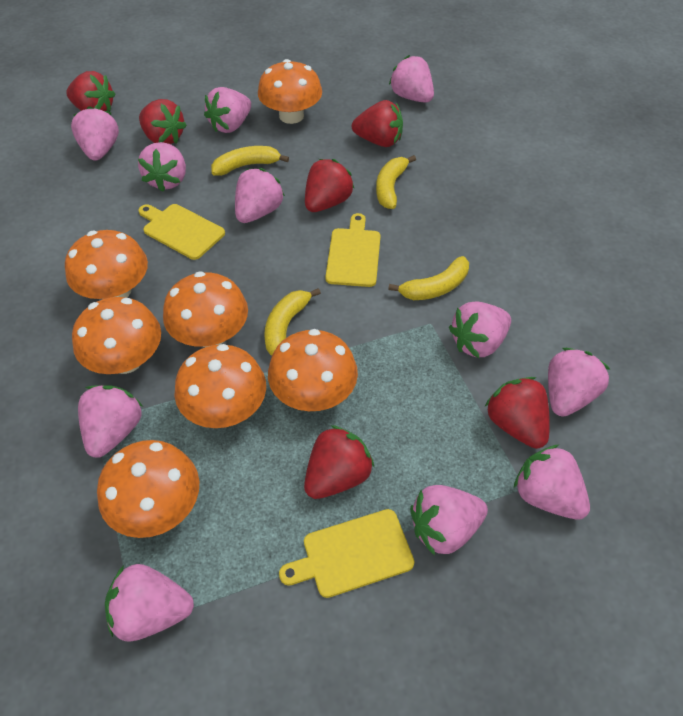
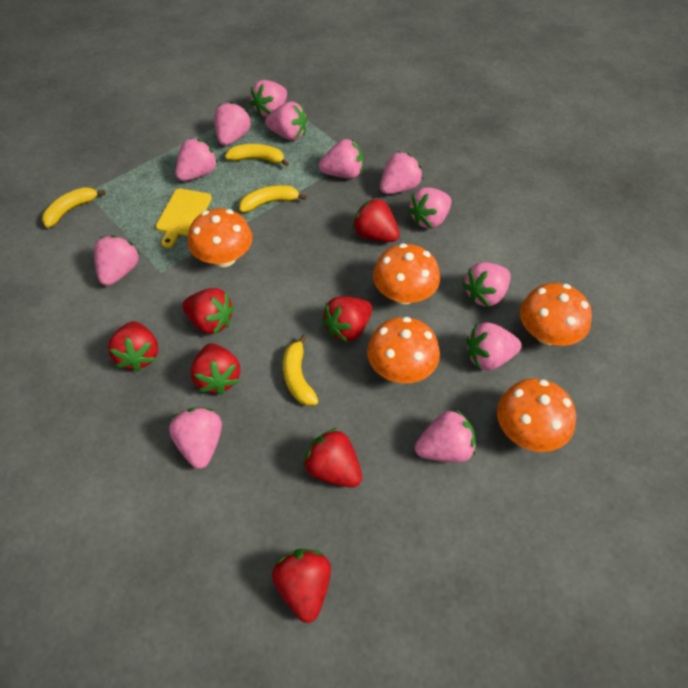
orange mushroom: 7 -> 5
pink strawberry: 11 -> 12
red strawberry: 6 -> 7
yellow cutting board: 3 -> 1

